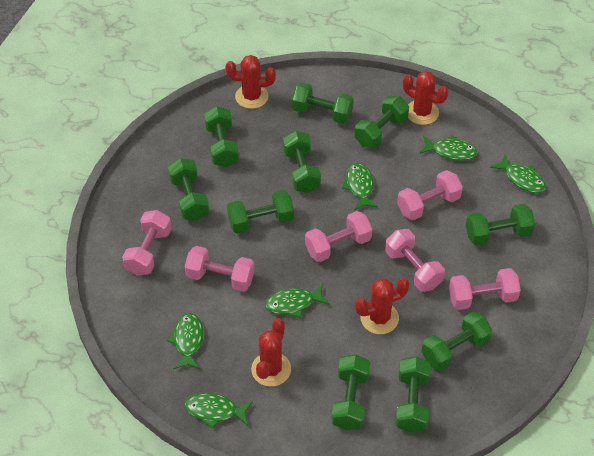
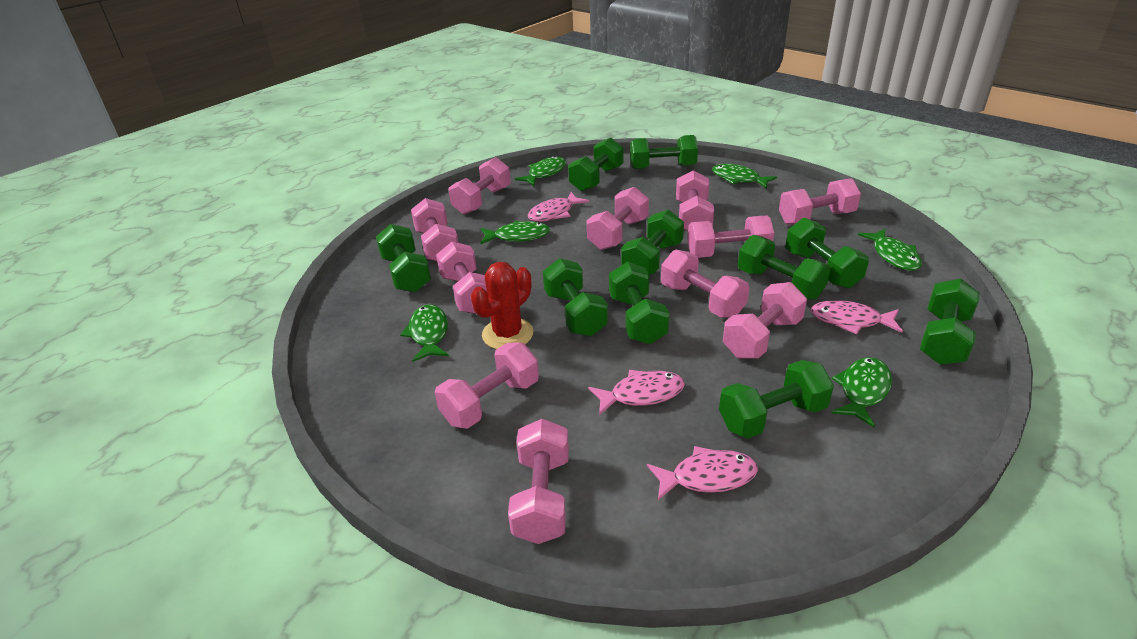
pink dumbbell: 6 -> 11
pink fish: 0 -> 4
red cactus: 4 -> 1

